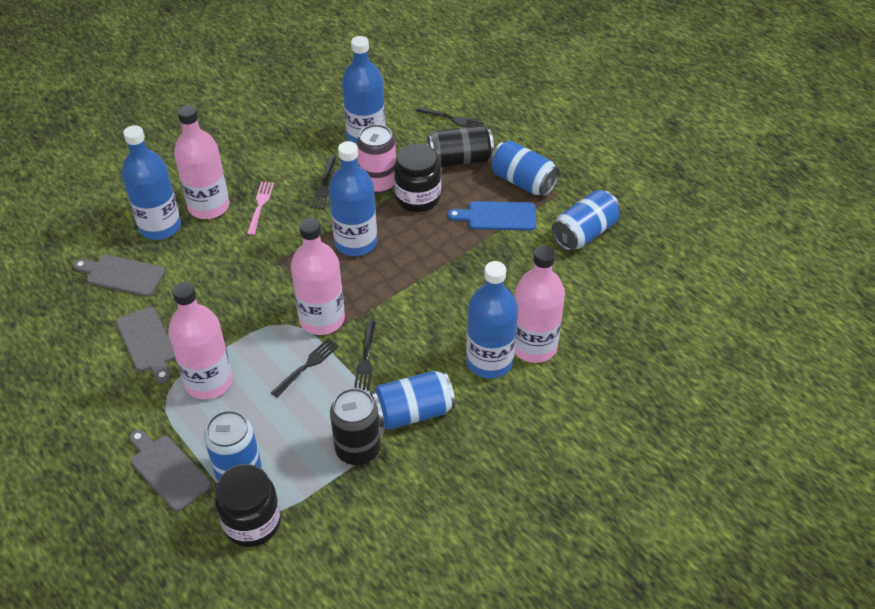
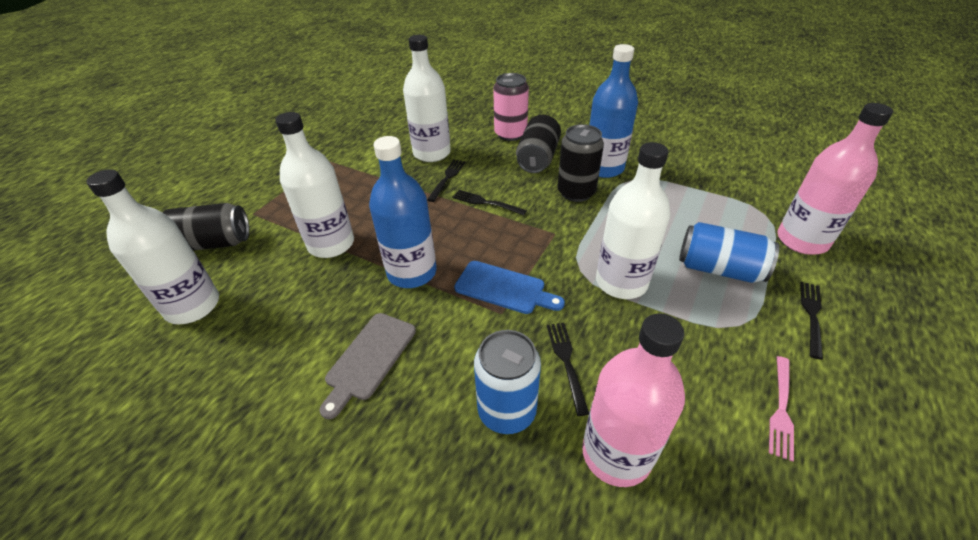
black can: 2 -> 3
black jar: 2 -> 0
blue bottle: 4 -> 2
blue can: 4 -> 2
grey cutting board: 3 -> 1
pink bottle: 4 -> 2
white bottle: 0 -> 4

